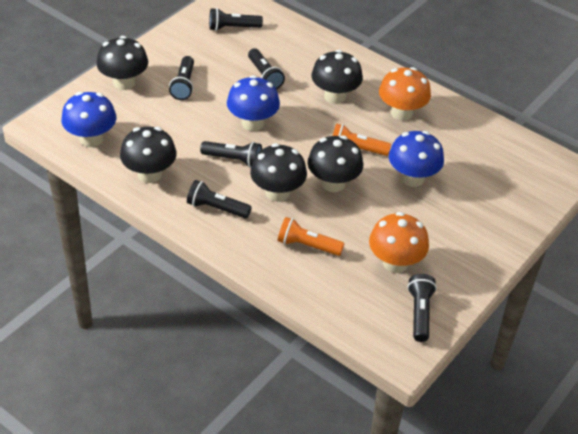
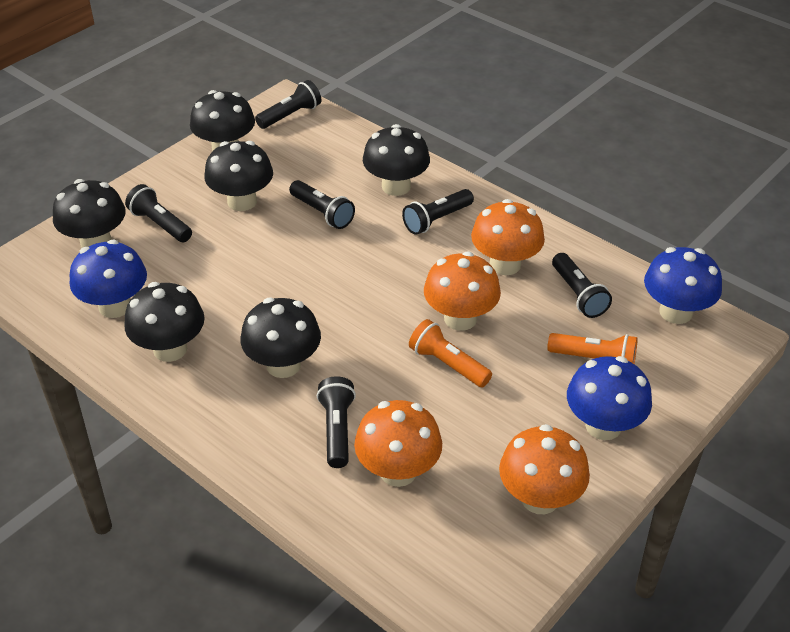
black mushroom: 5 -> 6
orange mushroom: 2 -> 4

